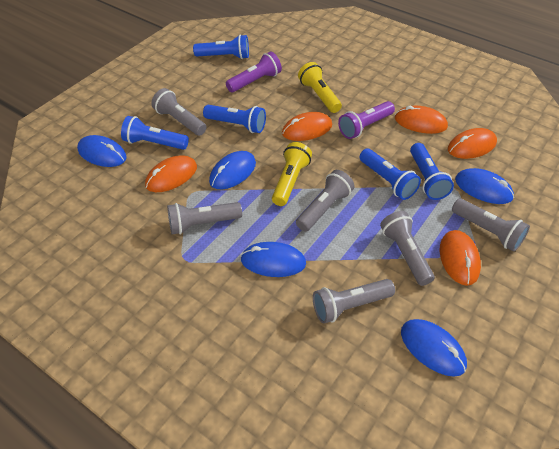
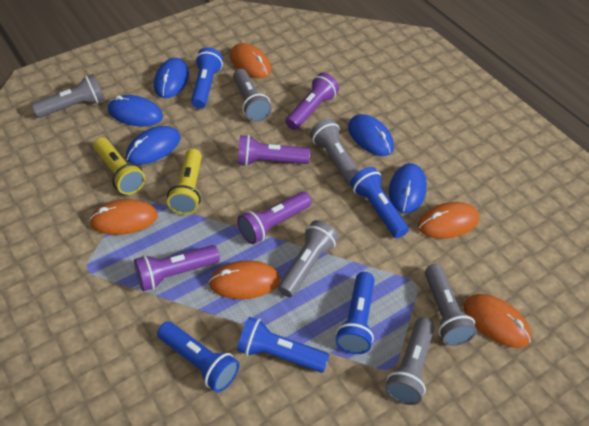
purple flashlight: 2 -> 4

